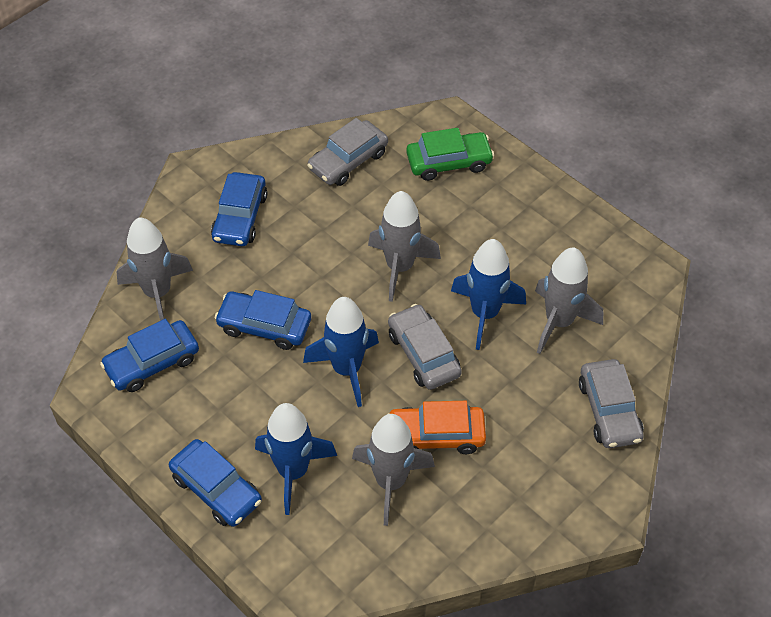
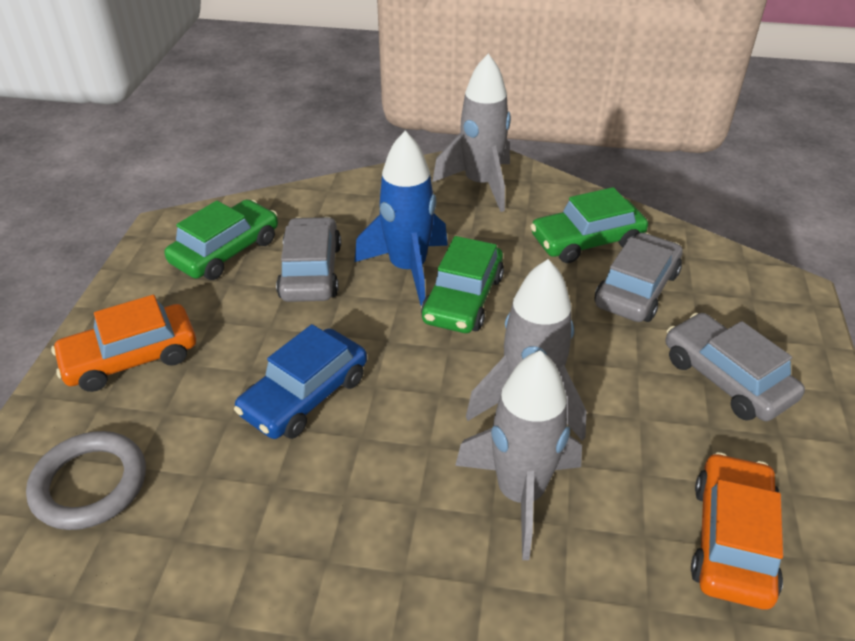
blue car: 4 -> 1
blue rocket: 3 -> 1
green car: 1 -> 3
grey ring: 0 -> 1
grey rocket: 4 -> 3
orange car: 1 -> 2

